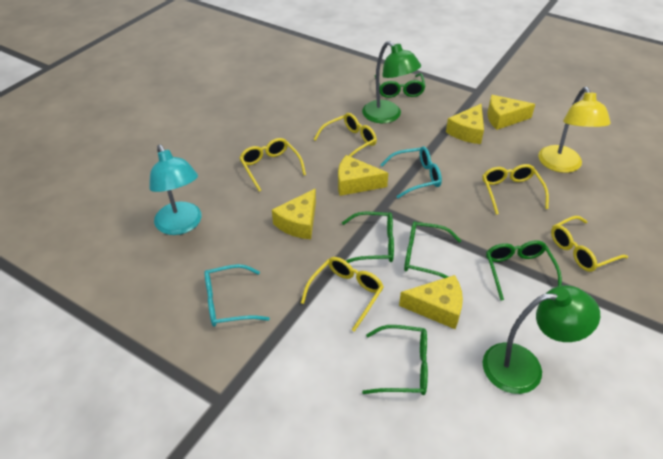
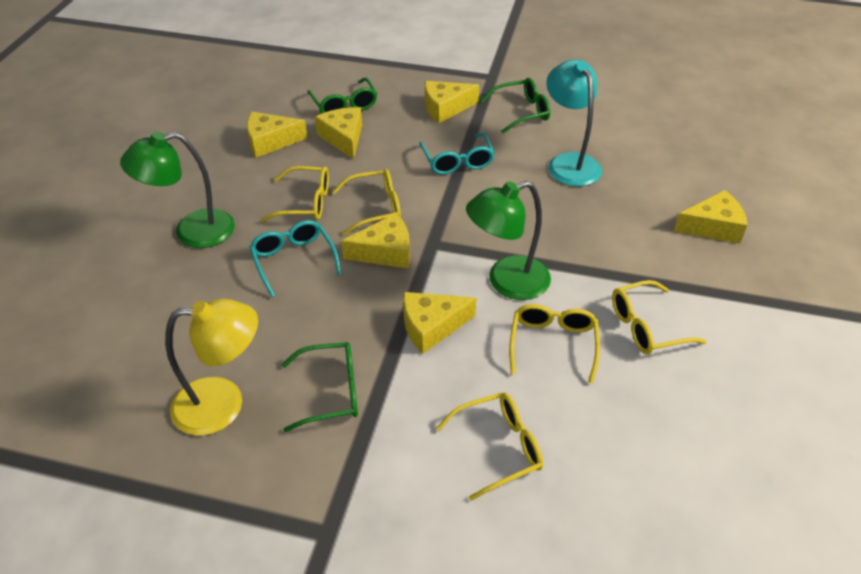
green glasses: 5 -> 3
yellow cheese: 5 -> 6

